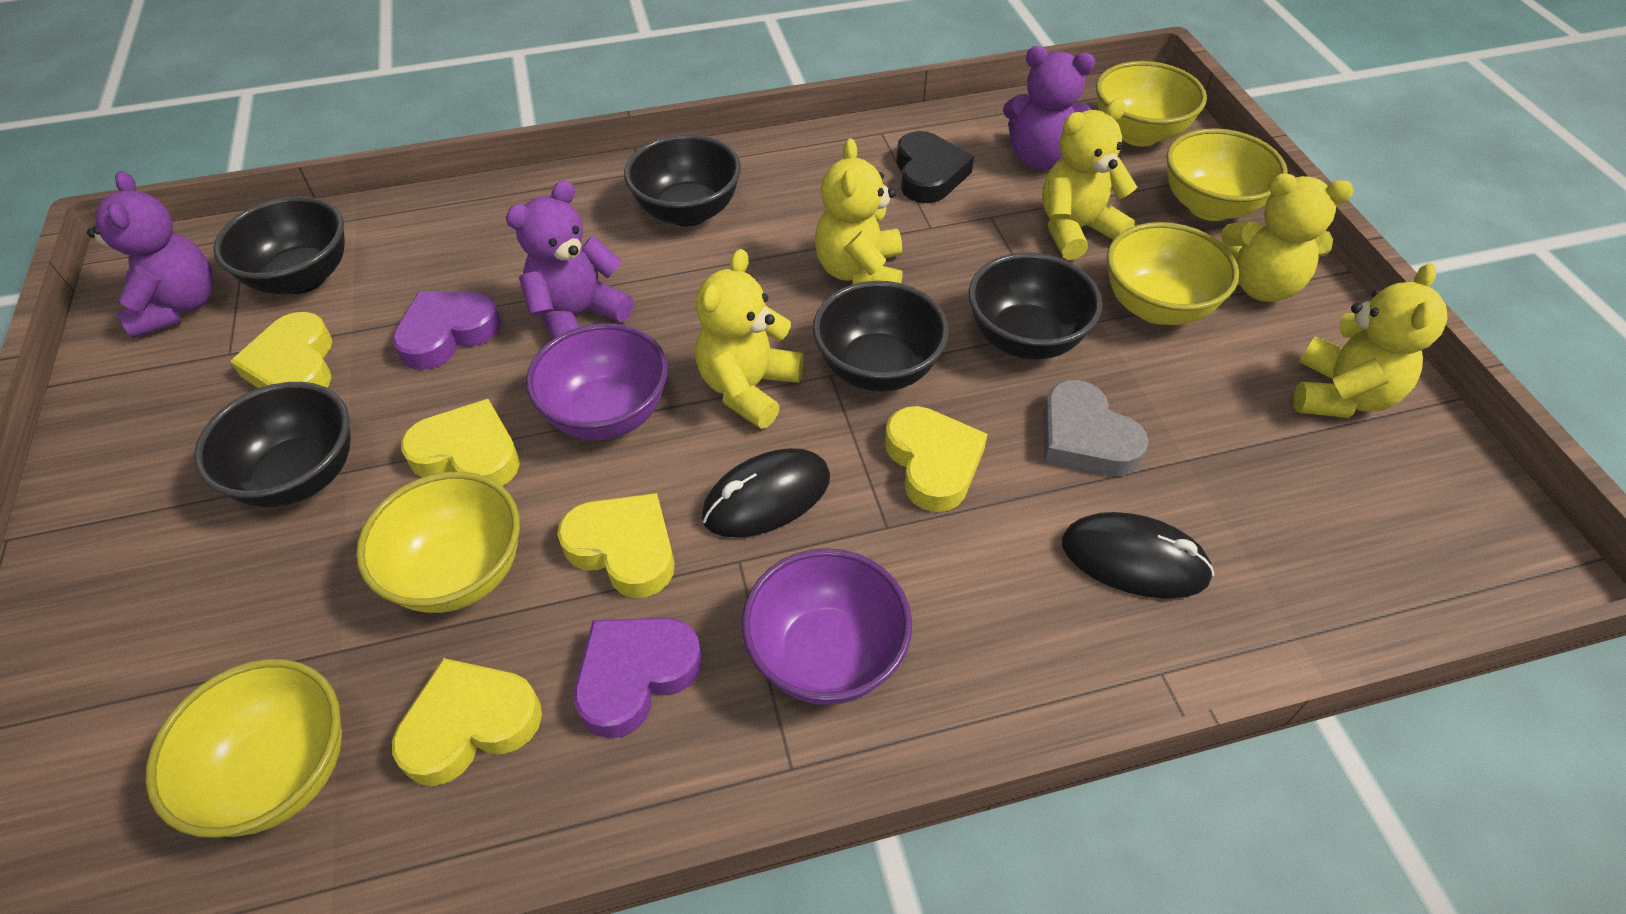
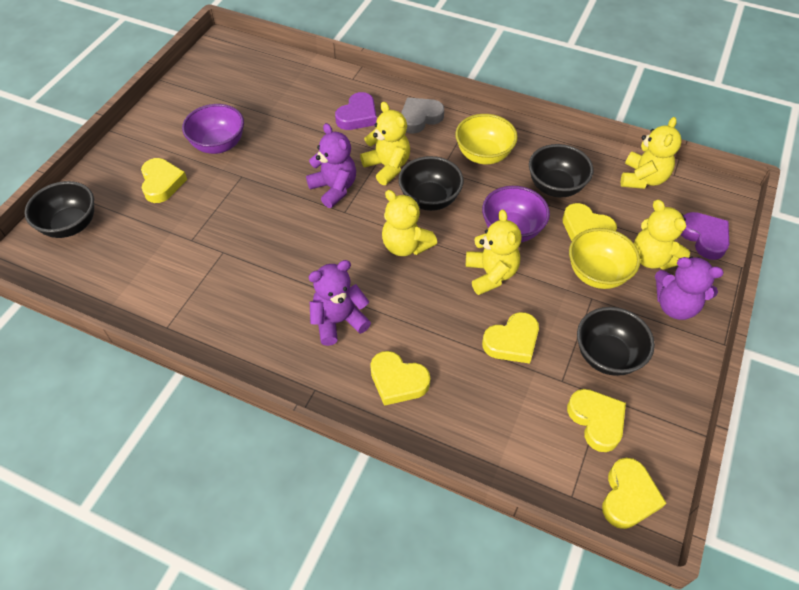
black bowl: 5 -> 4
black heart: 1 -> 0
black mouse: 2 -> 0
yellow bowl: 5 -> 2
yellow heart: 5 -> 6

